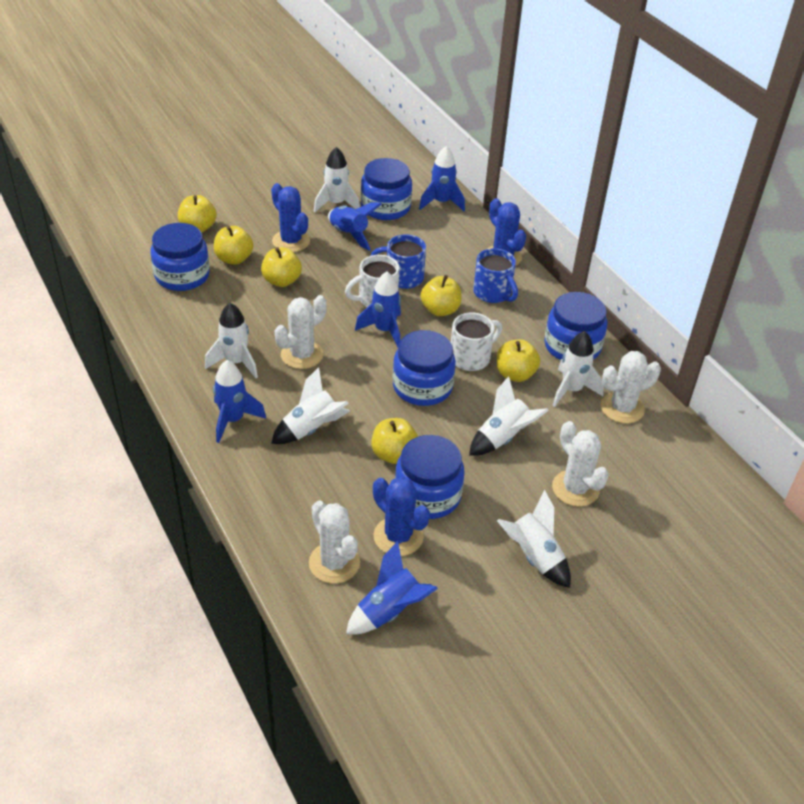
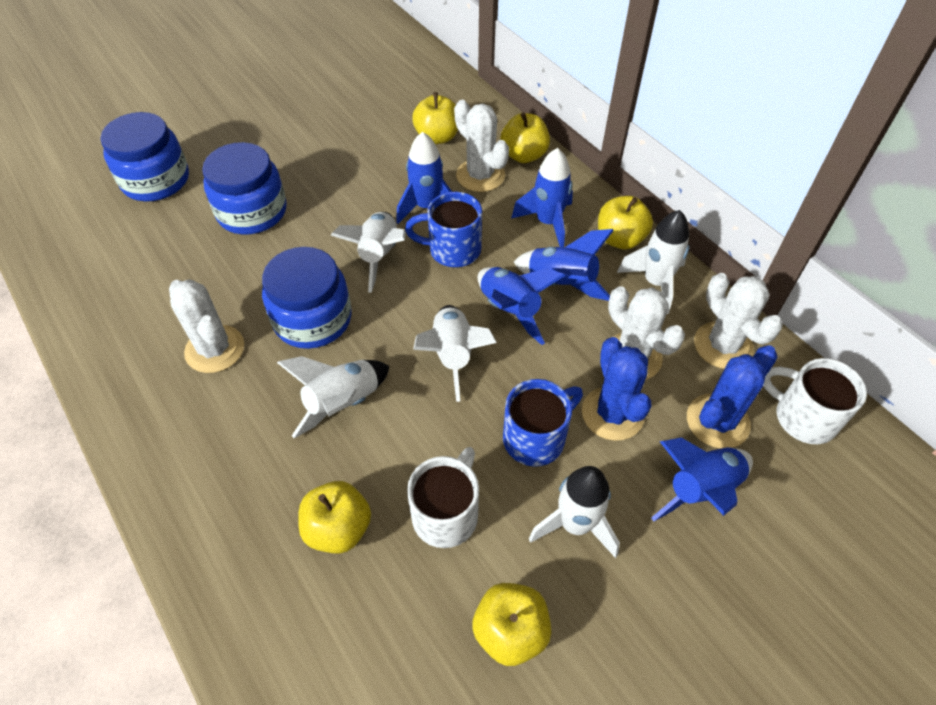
blue cactus: 3 -> 2
blue jar: 5 -> 3
white rocket: 6 -> 5
yellow apple: 6 -> 5

